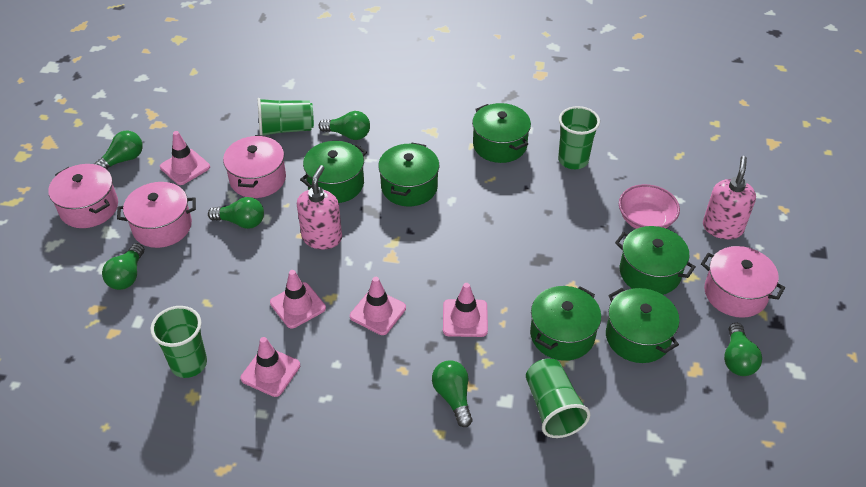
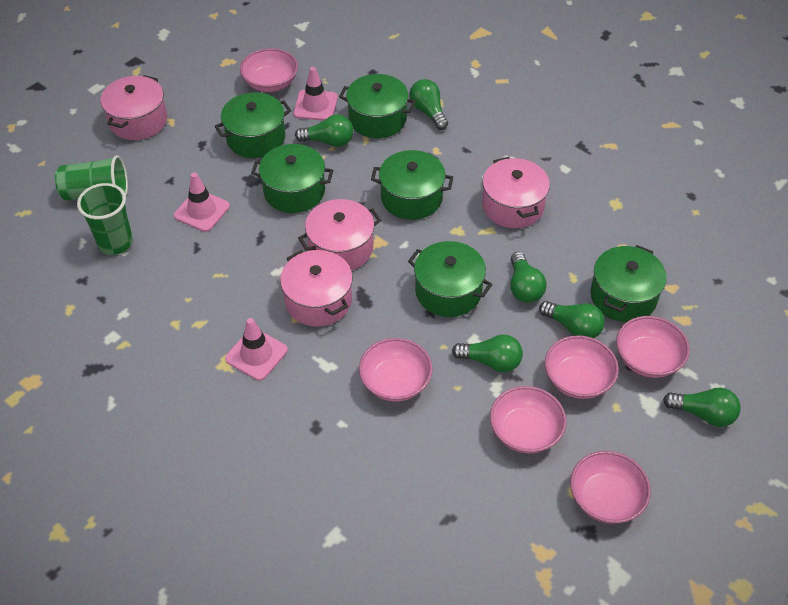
green cup: 4 -> 2
pink bowl: 1 -> 6
pink soap dispenser: 2 -> 0
pink traffic cone: 5 -> 3

